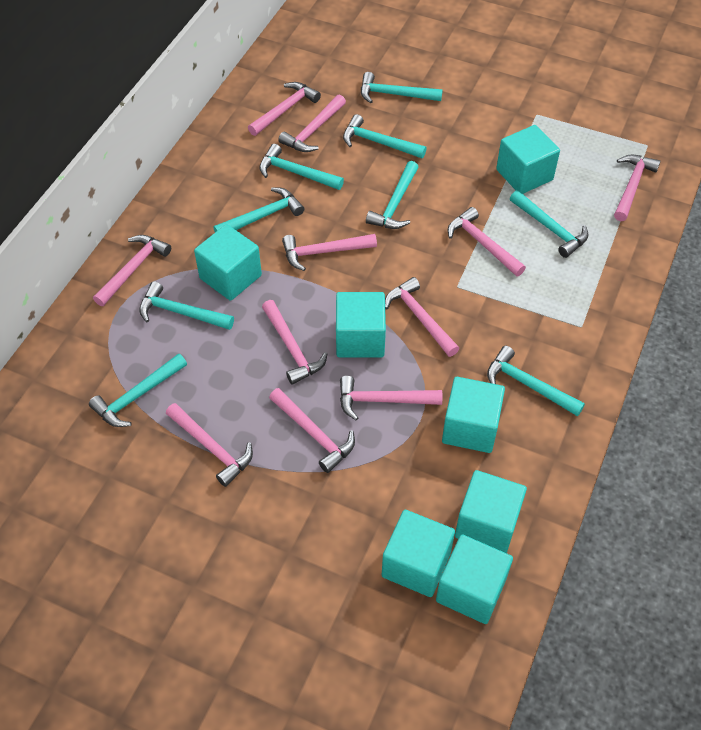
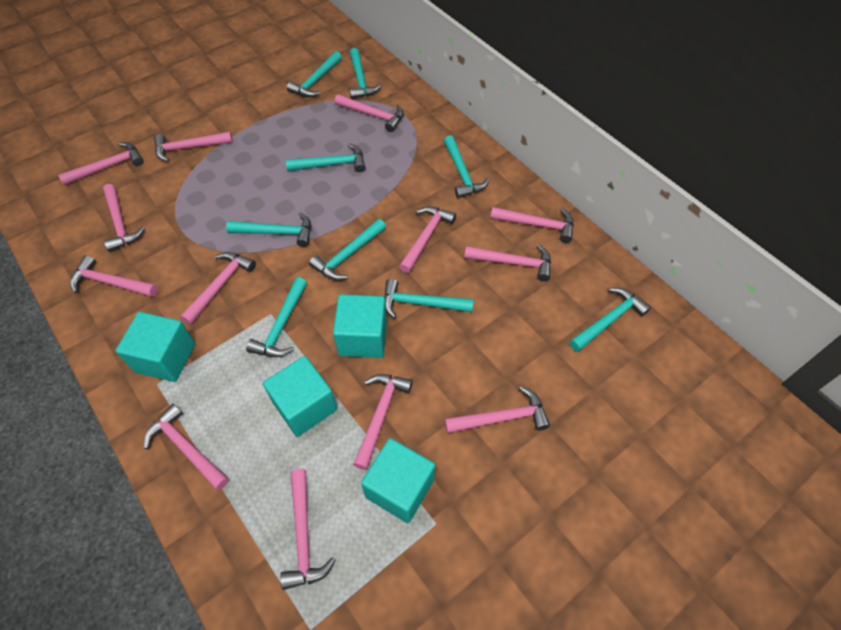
pink hammer: 11 -> 13
turquoise cube: 7 -> 4

